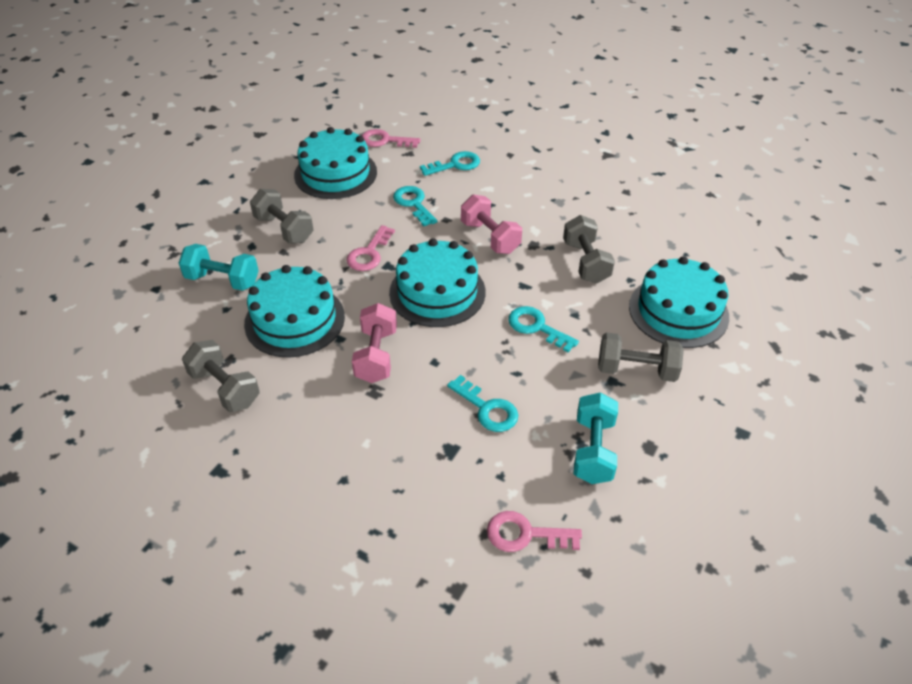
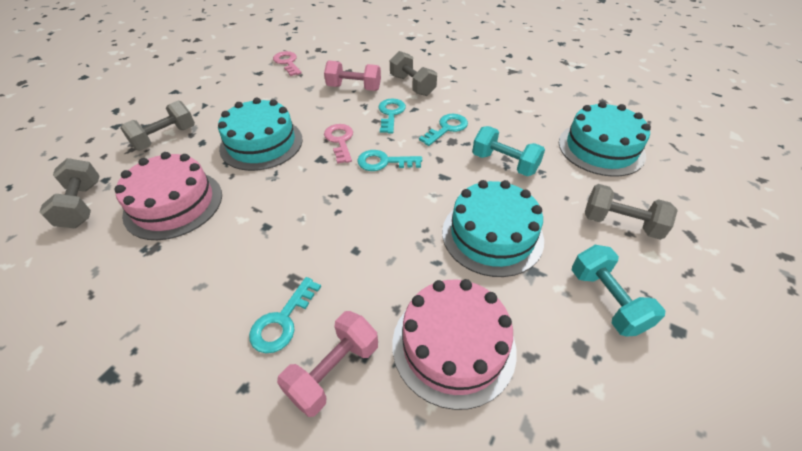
pink cake: 0 -> 2
pink key: 3 -> 2
turquoise cake: 4 -> 3

